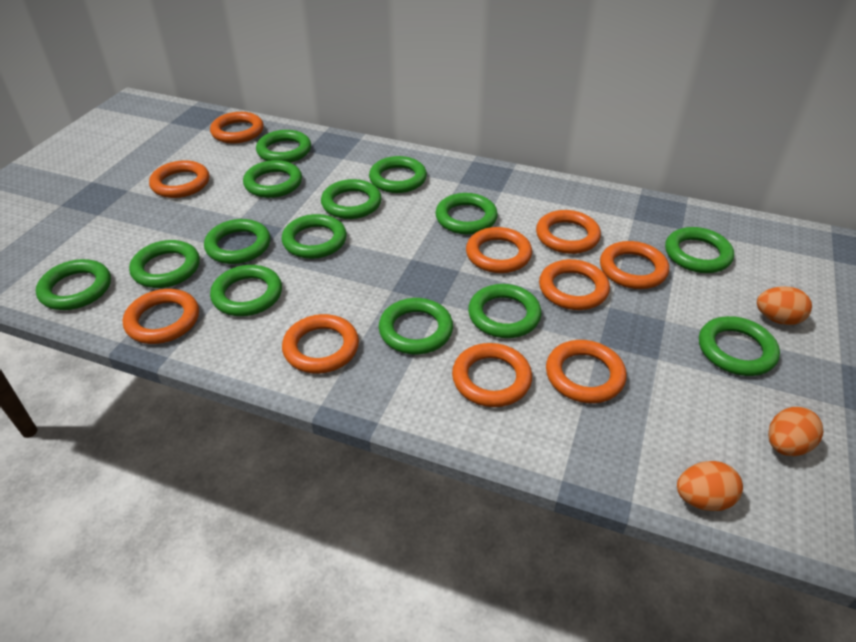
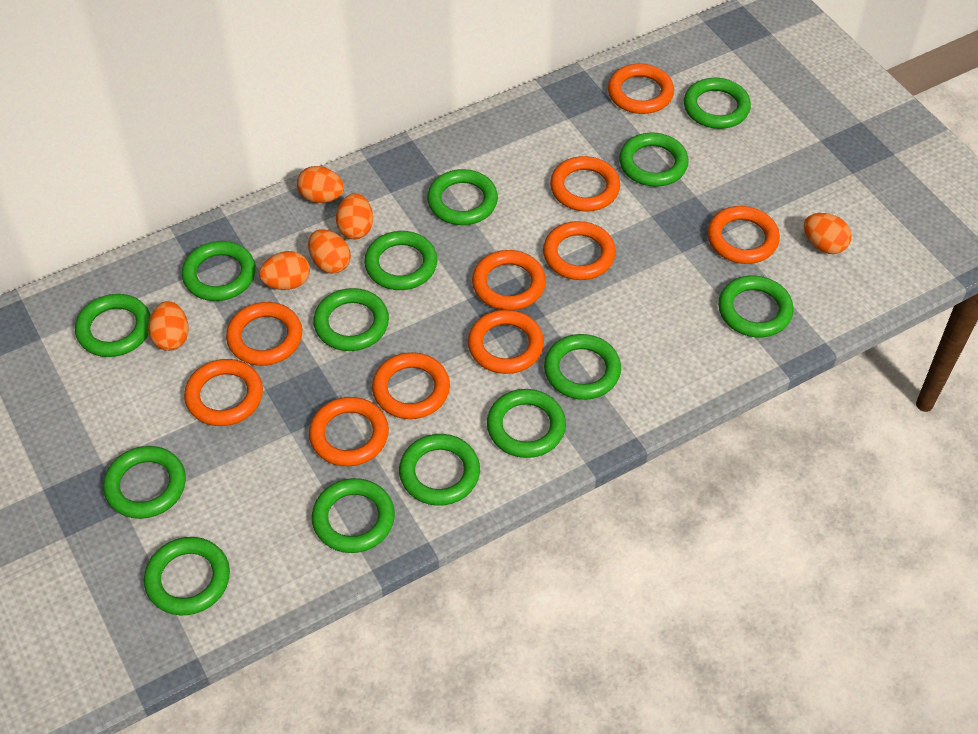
orange egg: 3 -> 6

